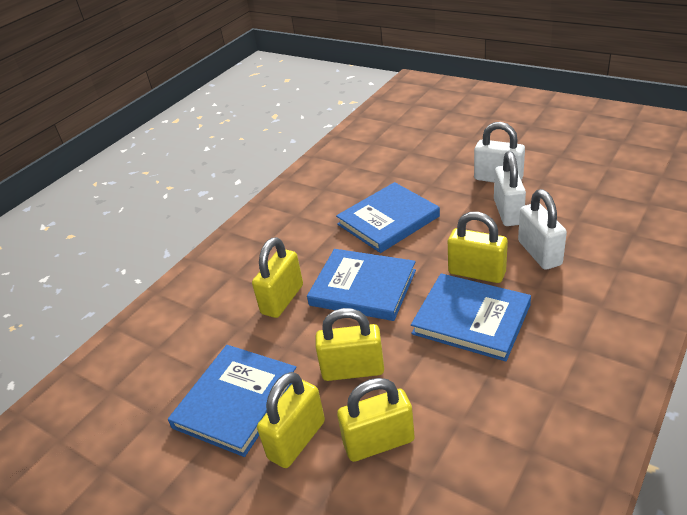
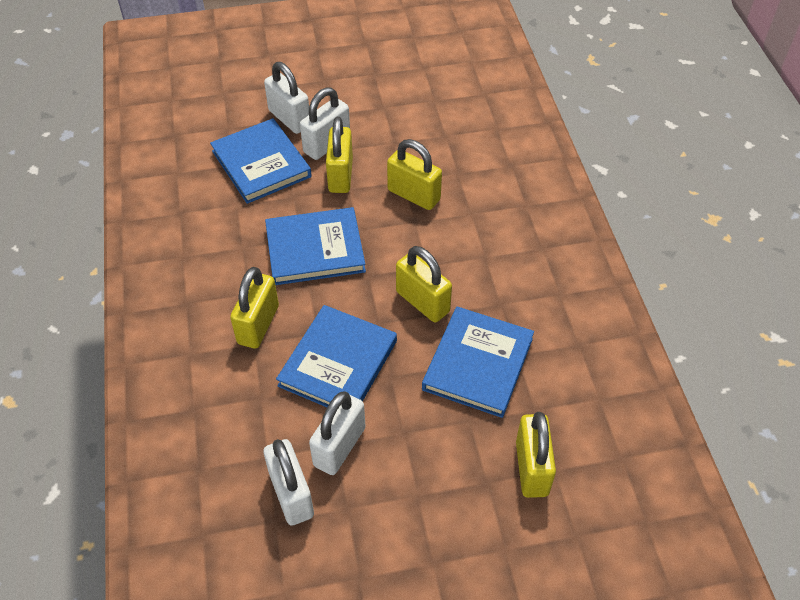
white padlock: 3 -> 4

